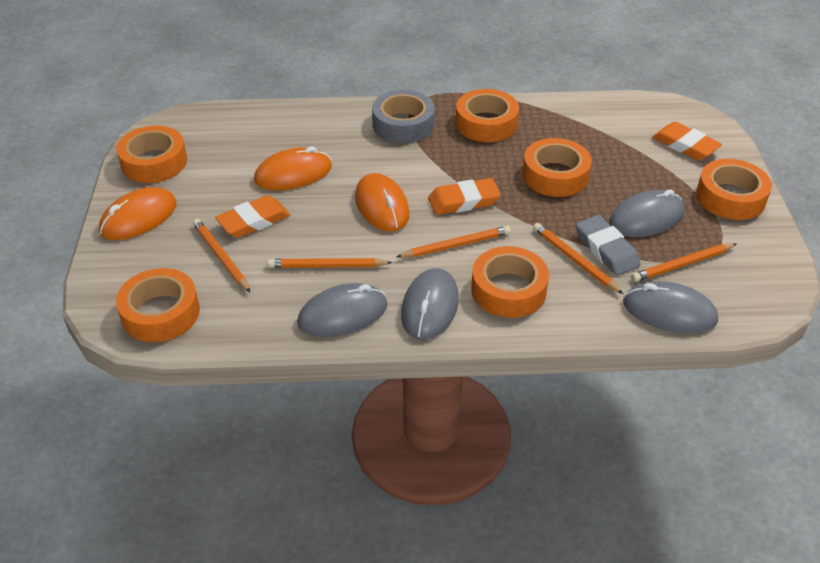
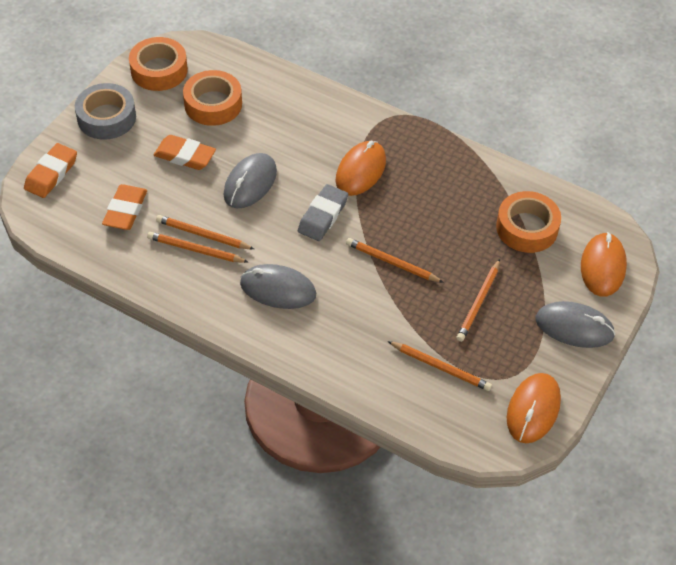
grey mouse: 4 -> 3
orange tape: 6 -> 3

